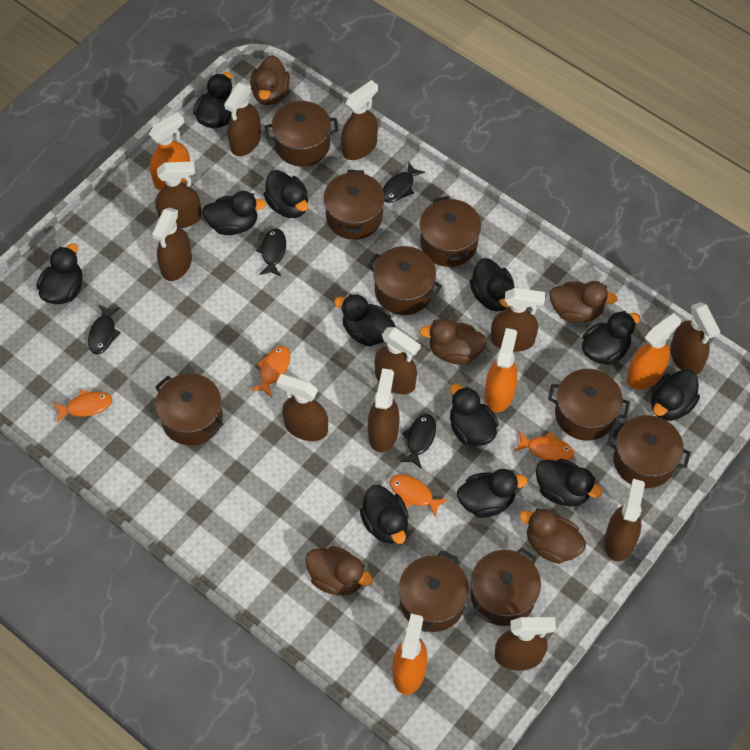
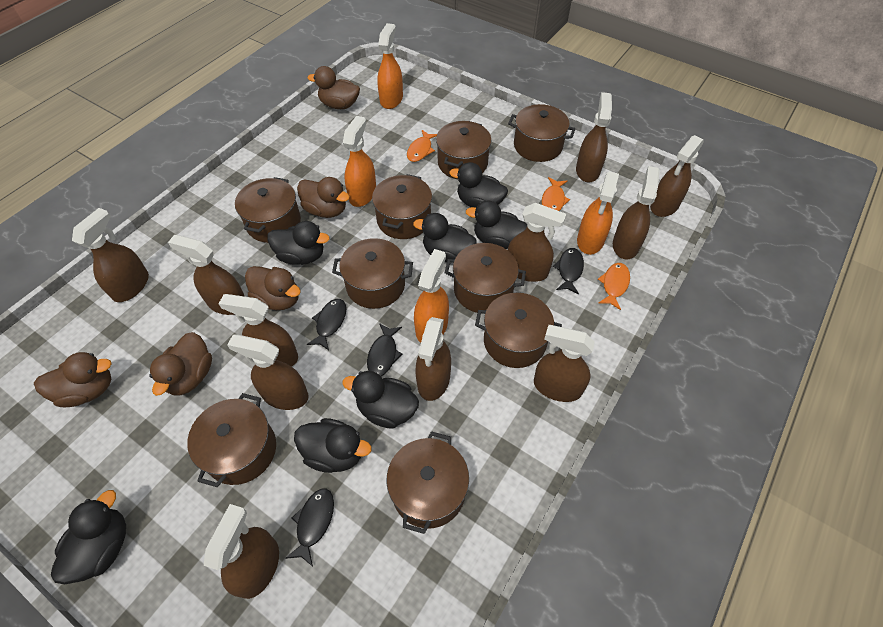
black duck: 12 -> 7
orange fish: 4 -> 3

